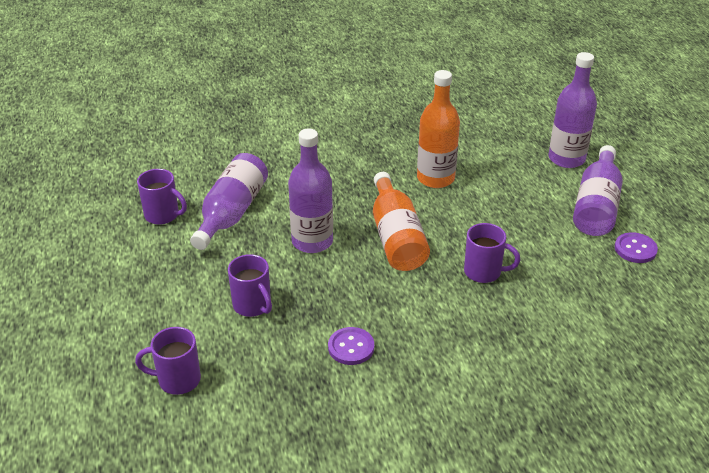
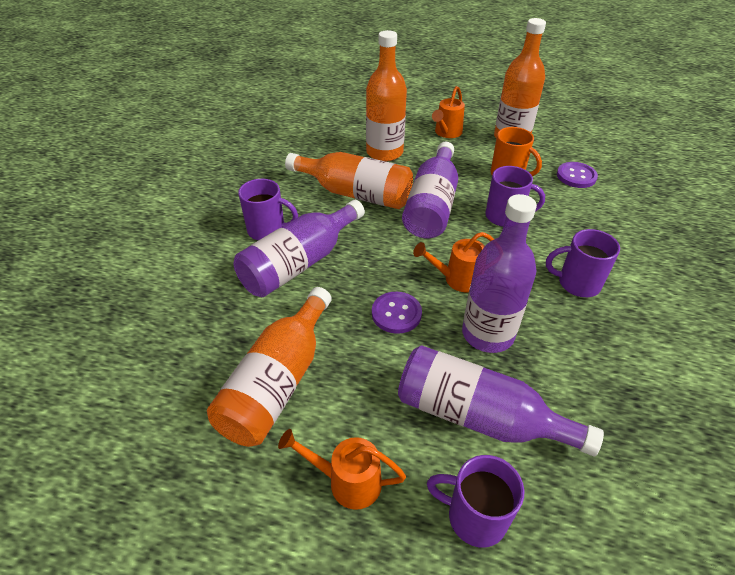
orange bottle: 2 -> 4
orange mug: 0 -> 1
orange watering can: 0 -> 3

